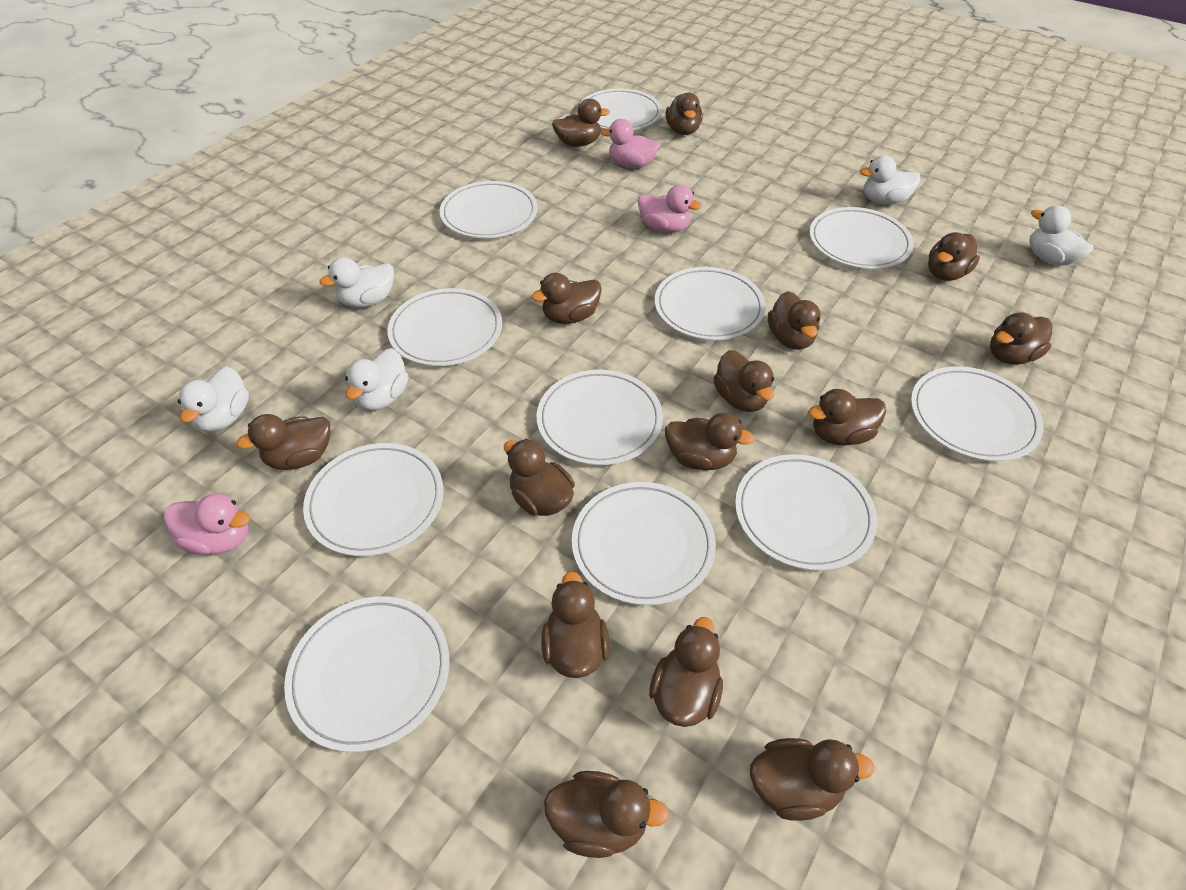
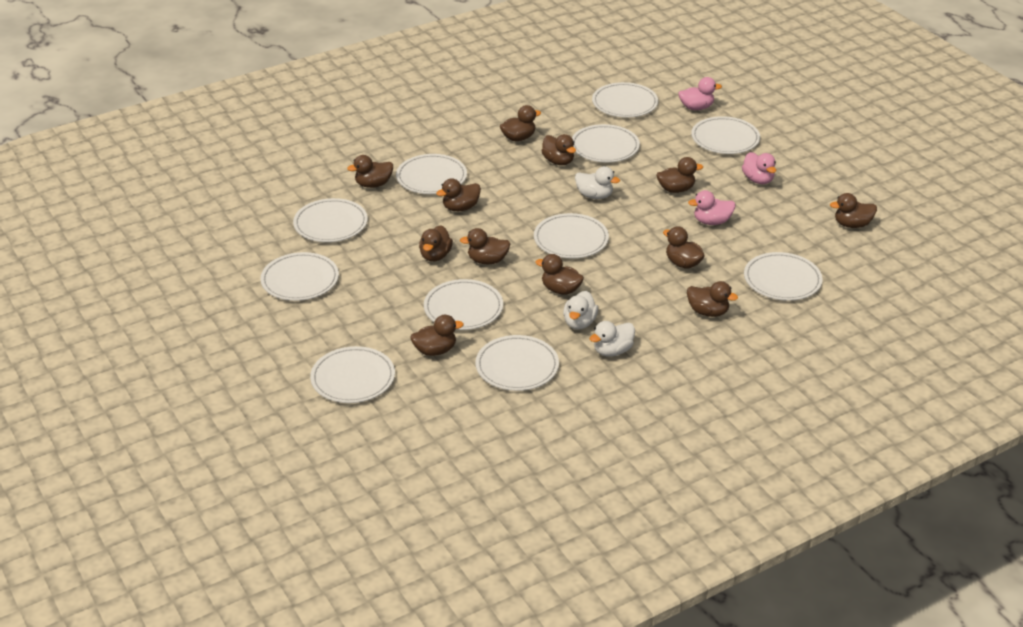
brown duck: 15 -> 12
white duck: 5 -> 3

